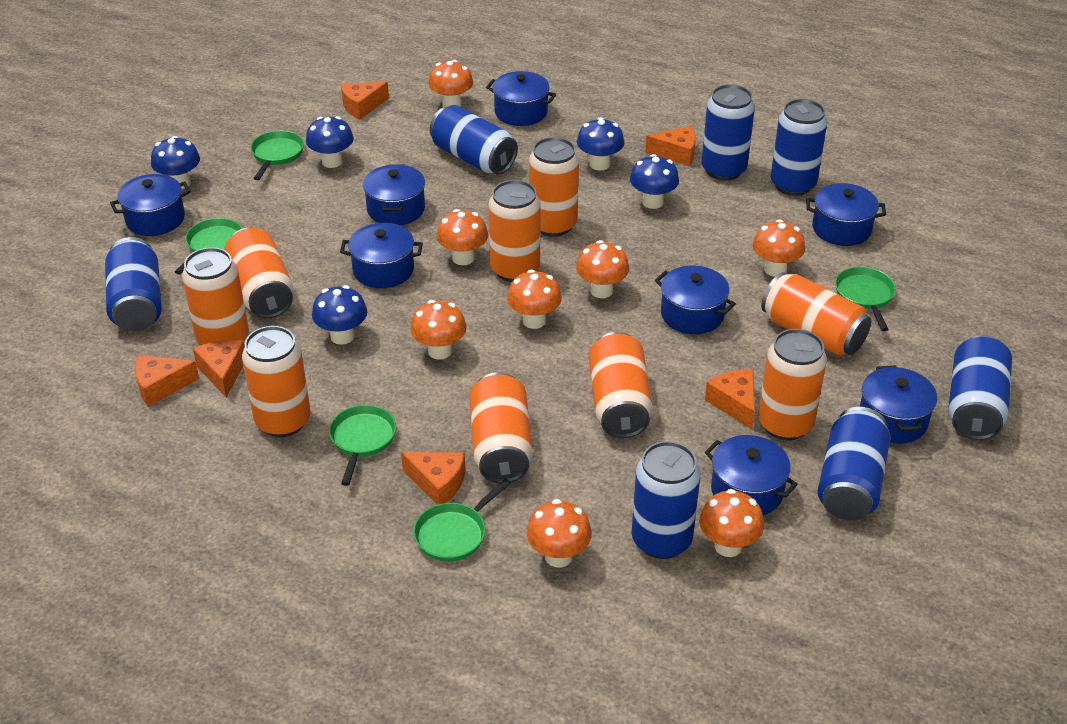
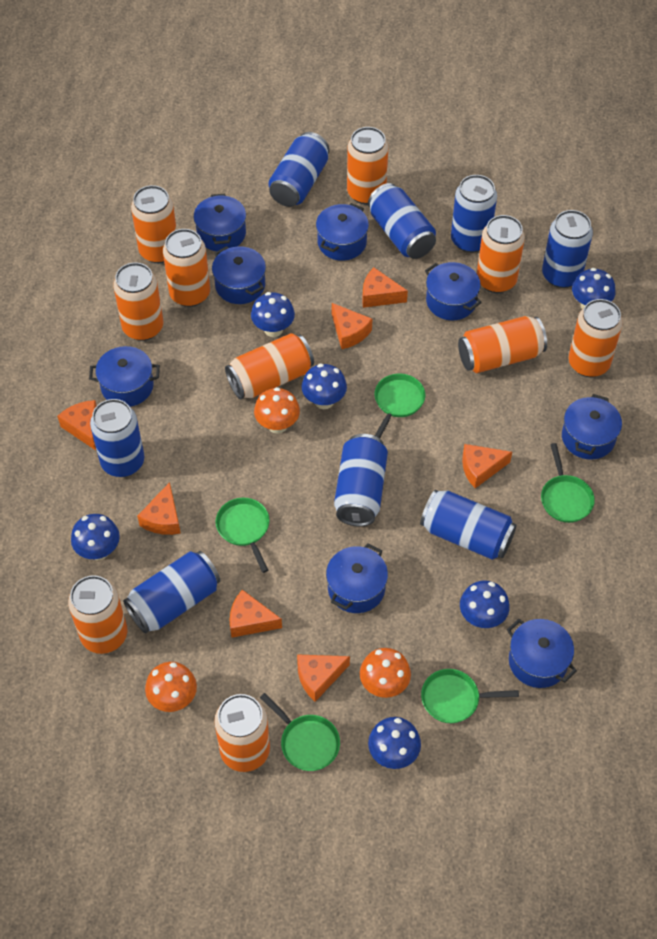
blue can: 7 -> 8
blue mushroom: 5 -> 6
orange can: 9 -> 10
orange cheese: 6 -> 7
orange mushroom: 8 -> 3

